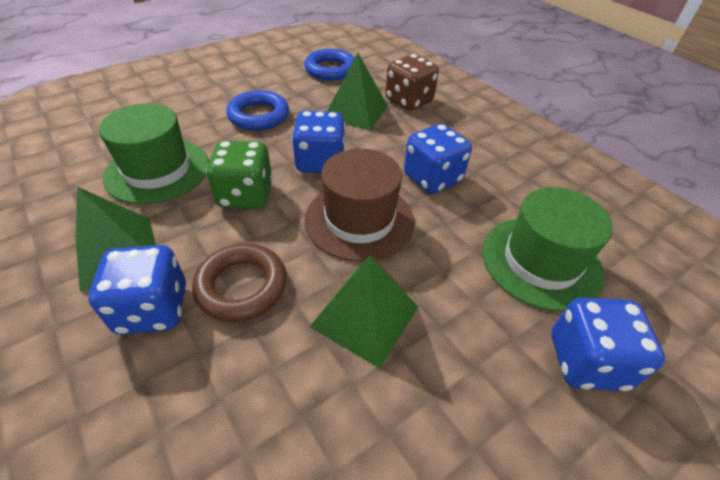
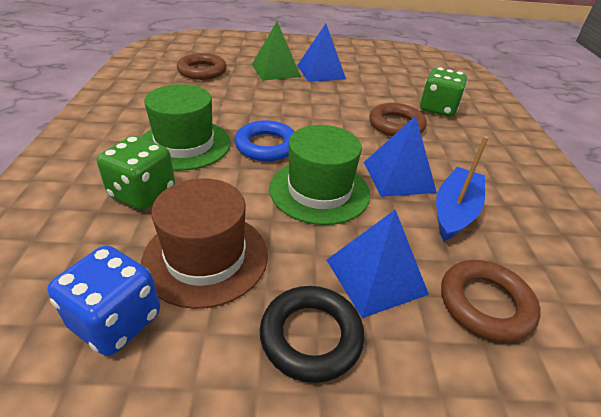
black ring: 0 -> 1
blue boat: 0 -> 1
blue dice: 4 -> 1
blue pyramid: 0 -> 3
blue ring: 2 -> 1
brown dice: 1 -> 0
brown ring: 1 -> 3
green dice: 1 -> 2
green pyramid: 3 -> 1

